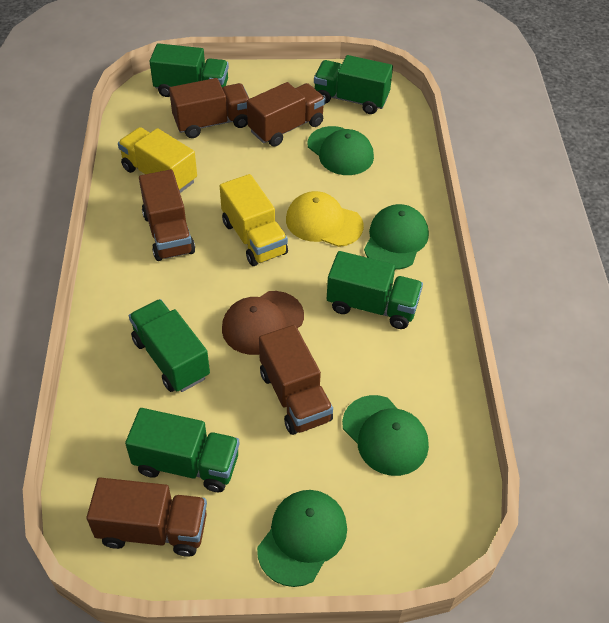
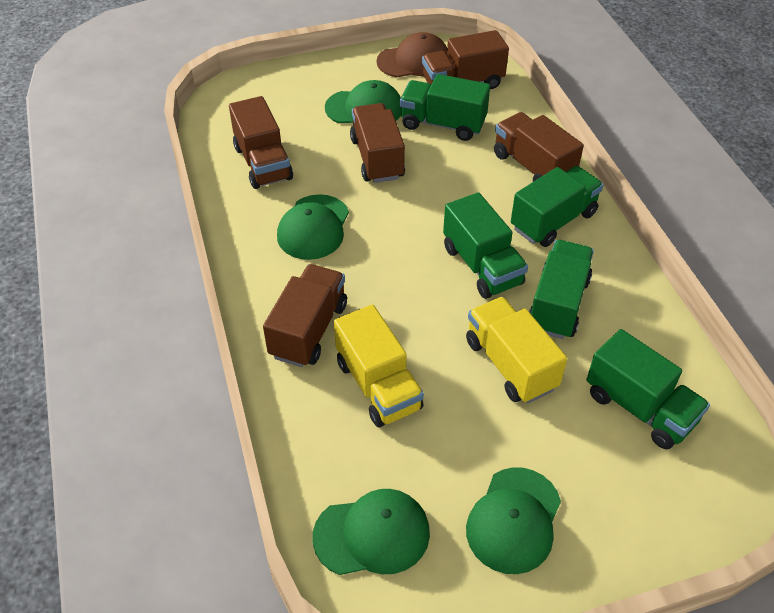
yellow cap: 1 -> 0

